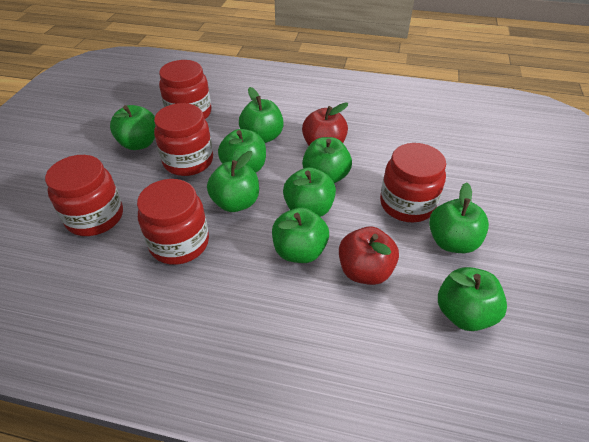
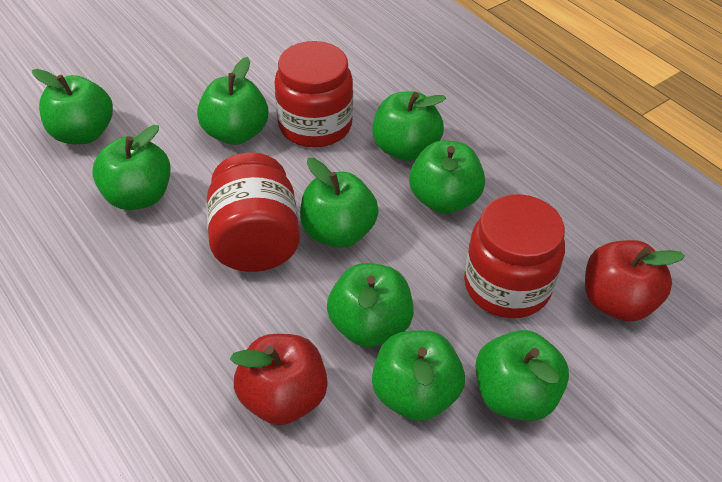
red jar: 5 -> 3

